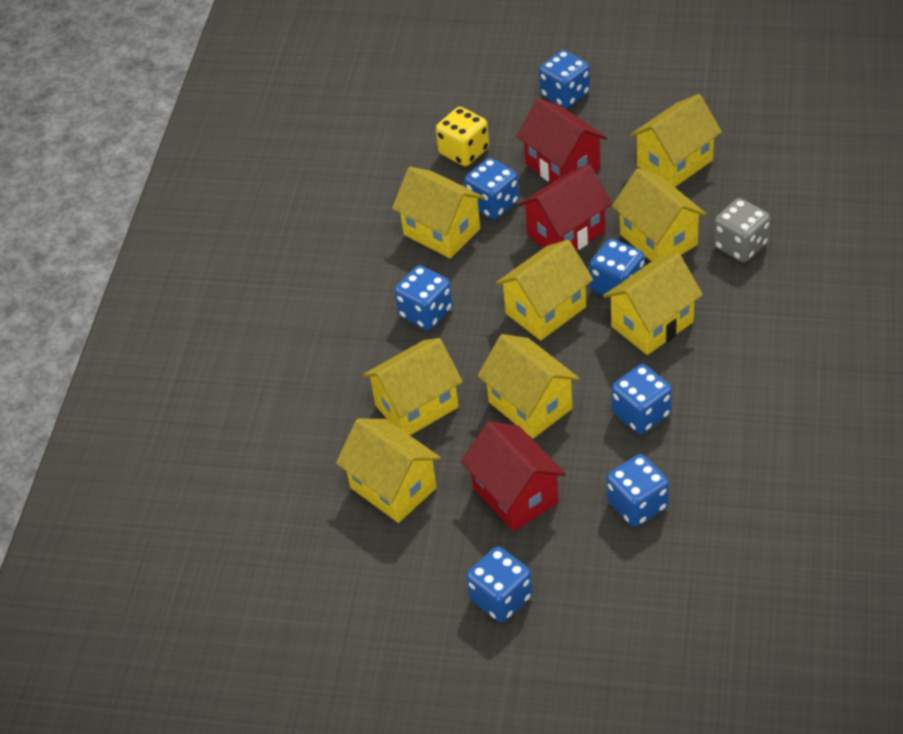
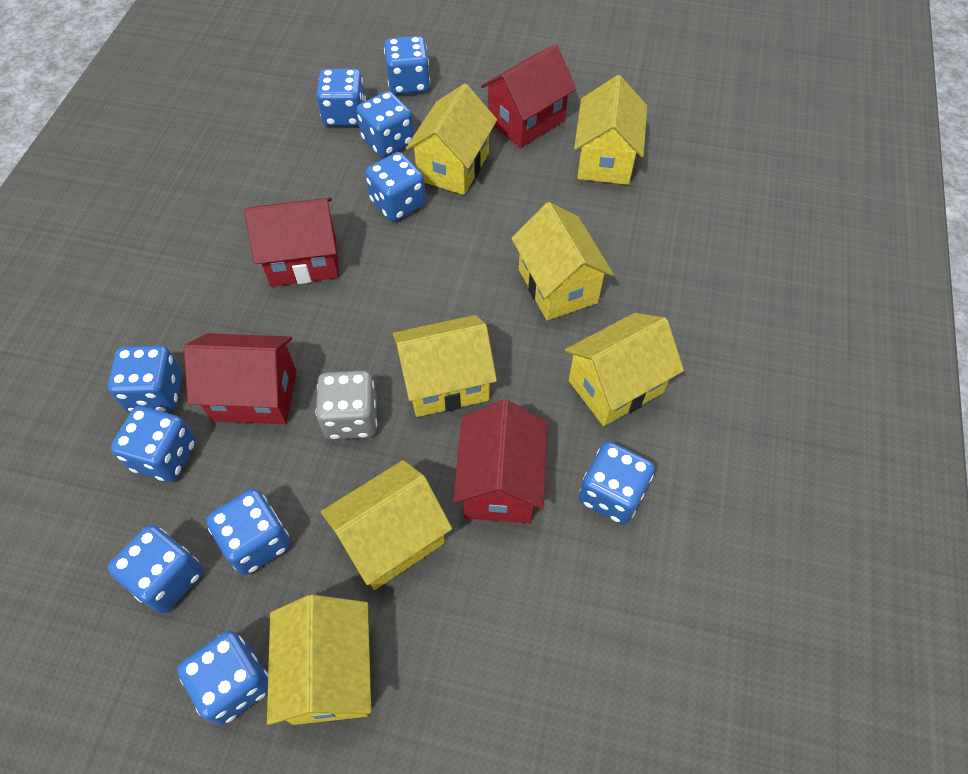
blue dice: 7 -> 10
red house: 3 -> 4
yellow dice: 1 -> 0
yellow house: 8 -> 7

